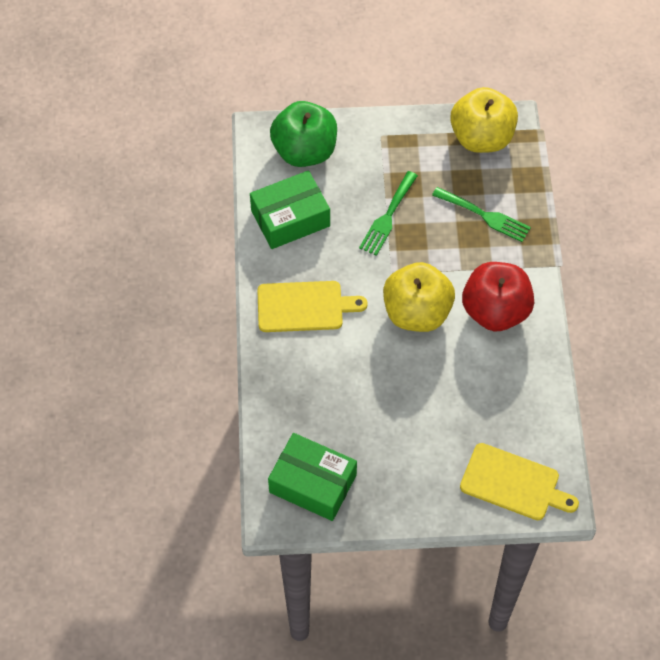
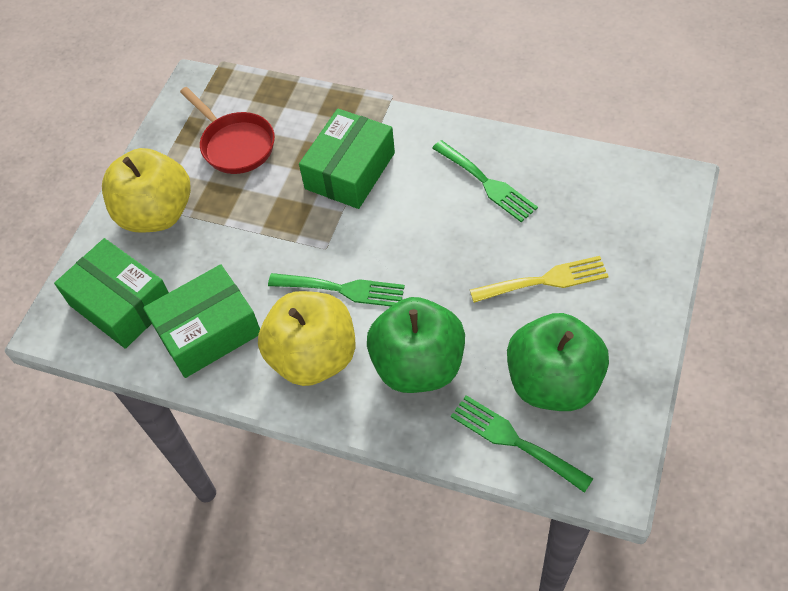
green apple: 1 -> 2
green box: 2 -> 3
green fork: 2 -> 3
red apple: 1 -> 0
red pan: 0 -> 1
yellow cutting board: 2 -> 0
yellow fork: 0 -> 1

